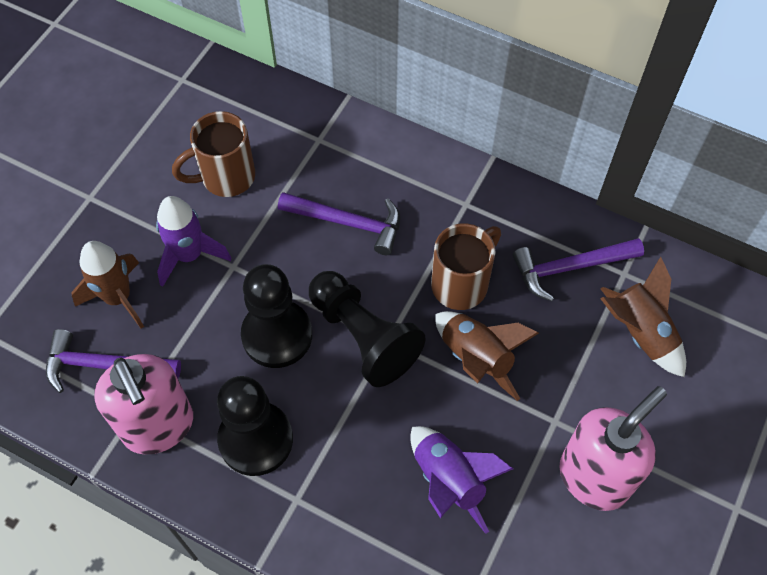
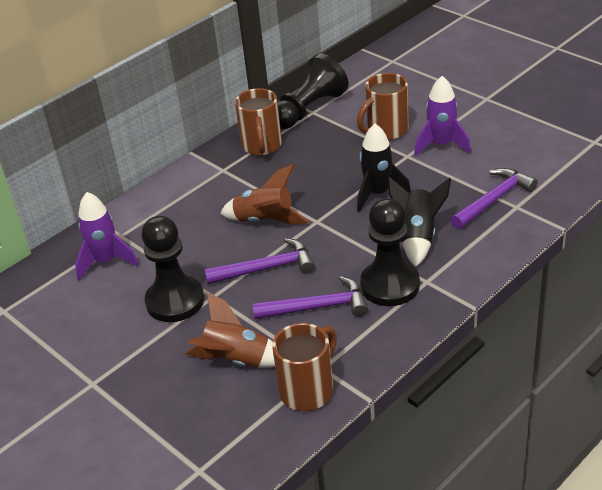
black rocket: 0 -> 2
brown mug: 2 -> 3
brown rocket: 3 -> 2
pink soap dispenser: 2 -> 0

